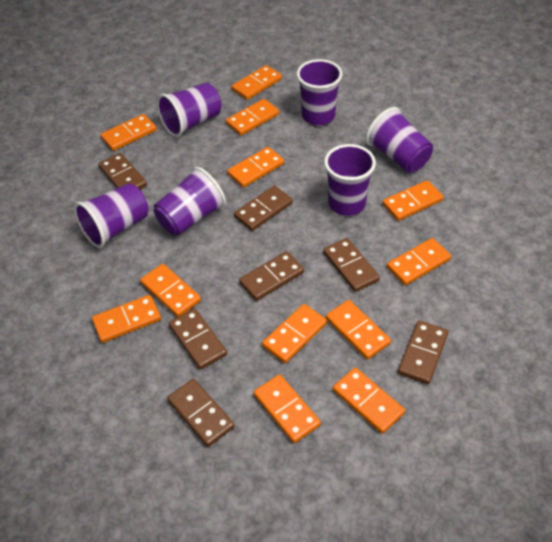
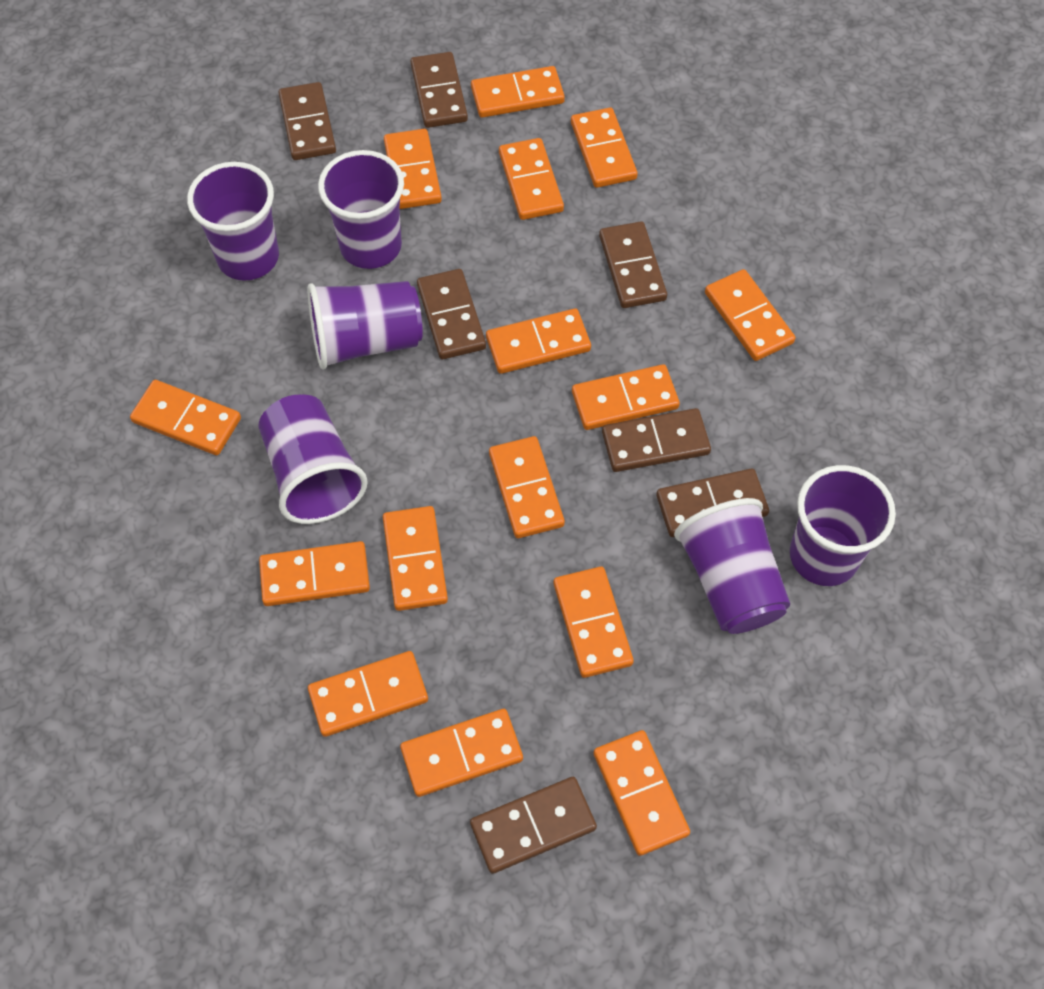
orange domino: 12 -> 15

